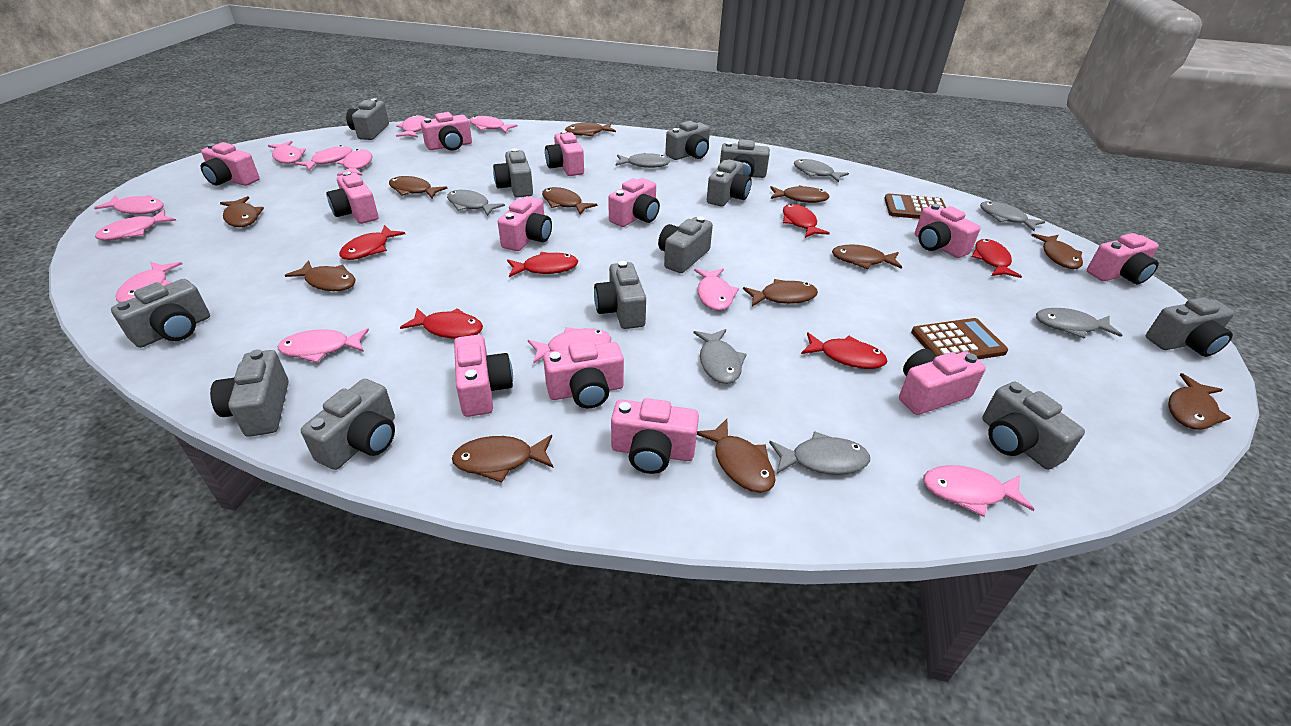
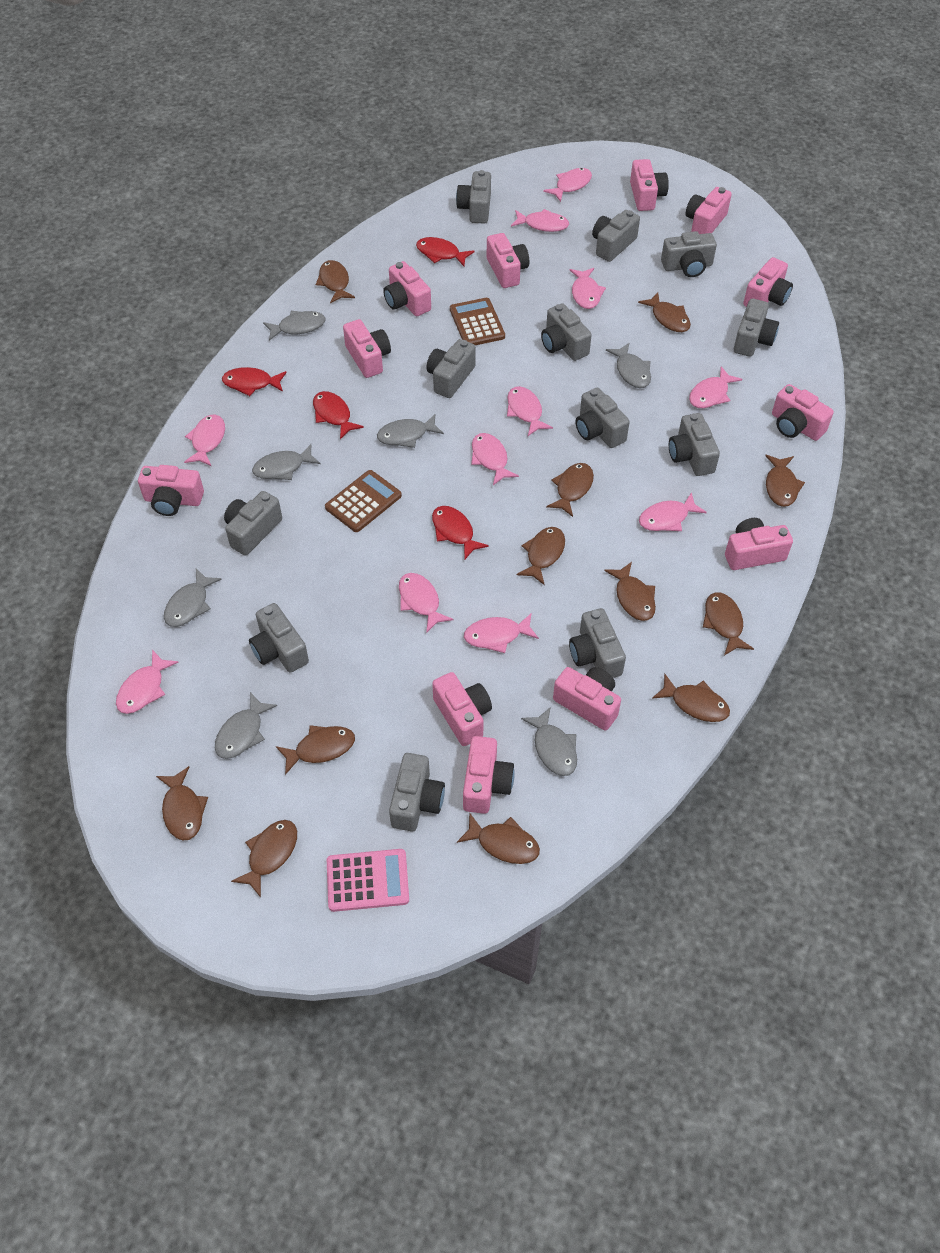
pink calculator: 0 -> 1
pink fish: 12 -> 11
red fish: 6 -> 4

